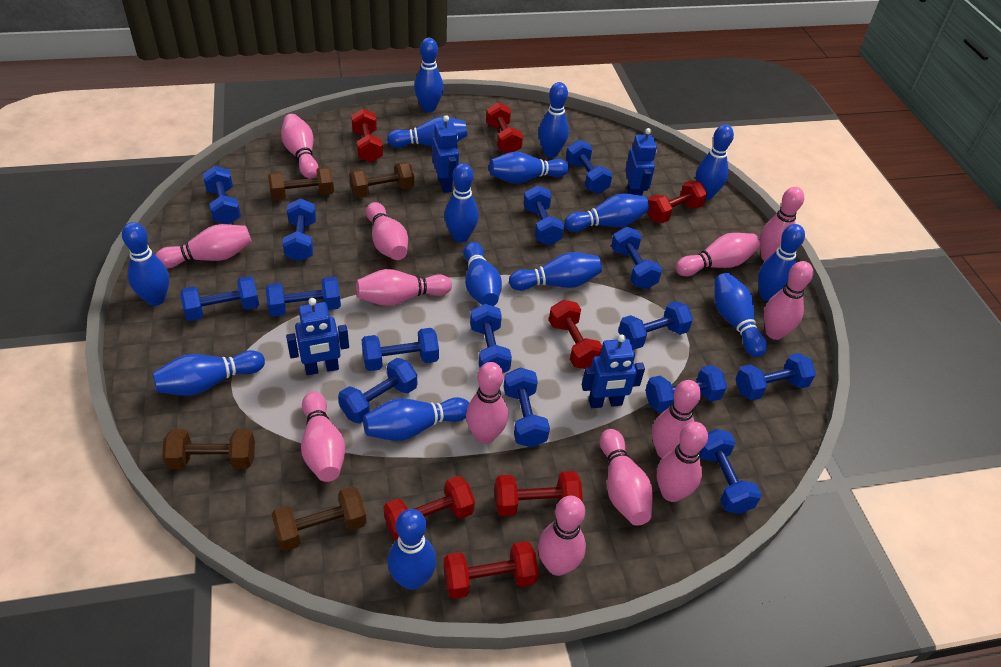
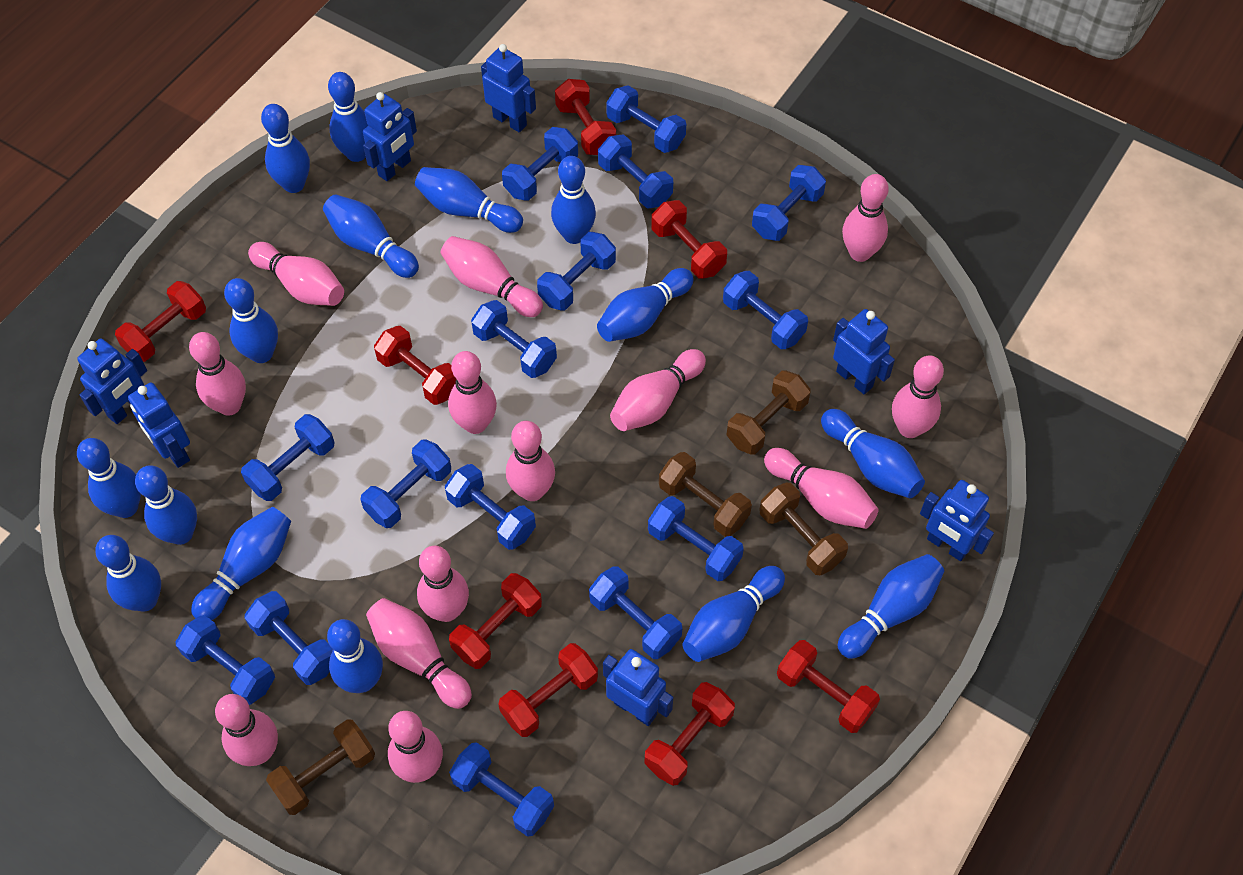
blue robot: 4 -> 7
red dumbbell: 7 -> 8

